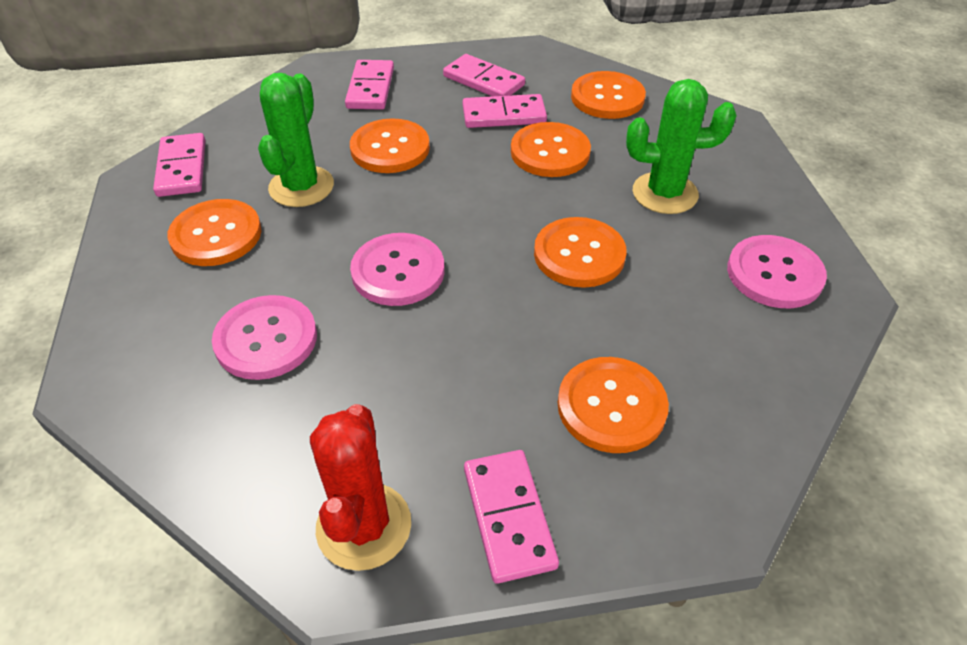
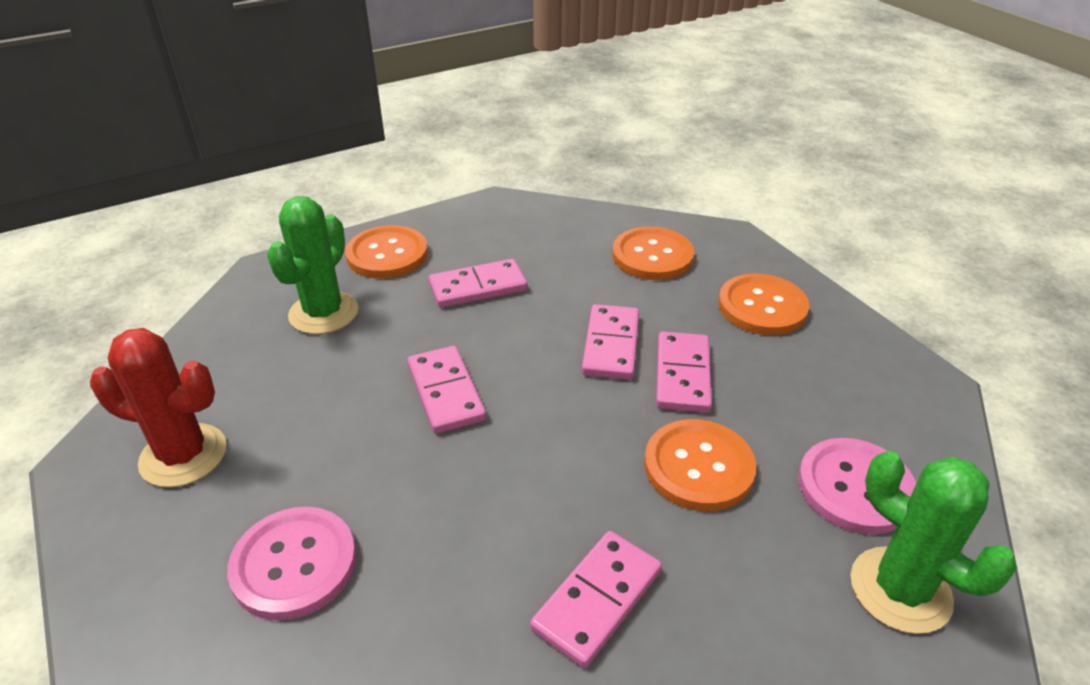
orange button: 6 -> 4
pink button: 3 -> 2

